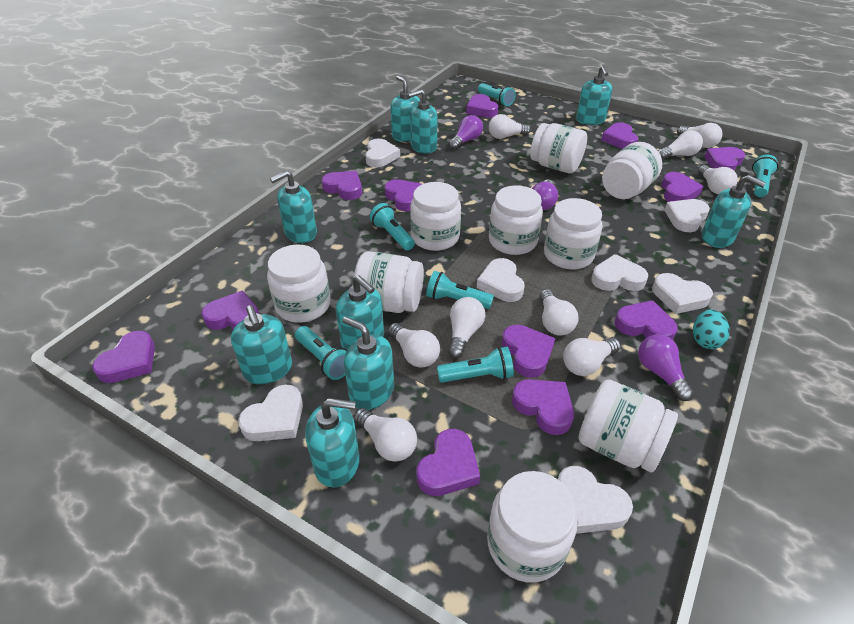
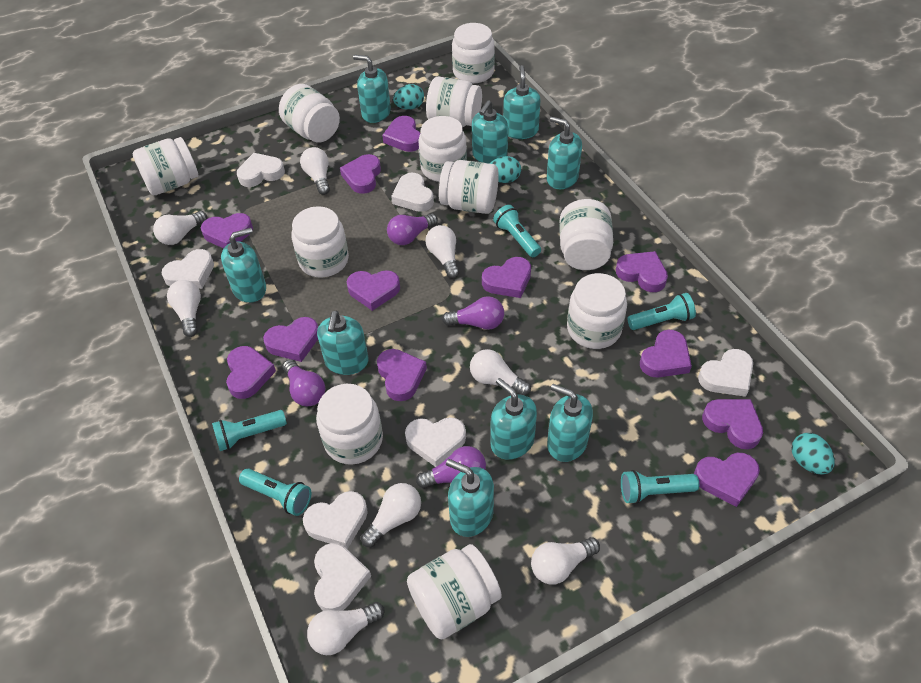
purple light bulb: 3 -> 4
turquoise egg: 1 -> 3
turquoise flashlight: 6 -> 5
white jar: 9 -> 11
white light bulb: 9 -> 8

